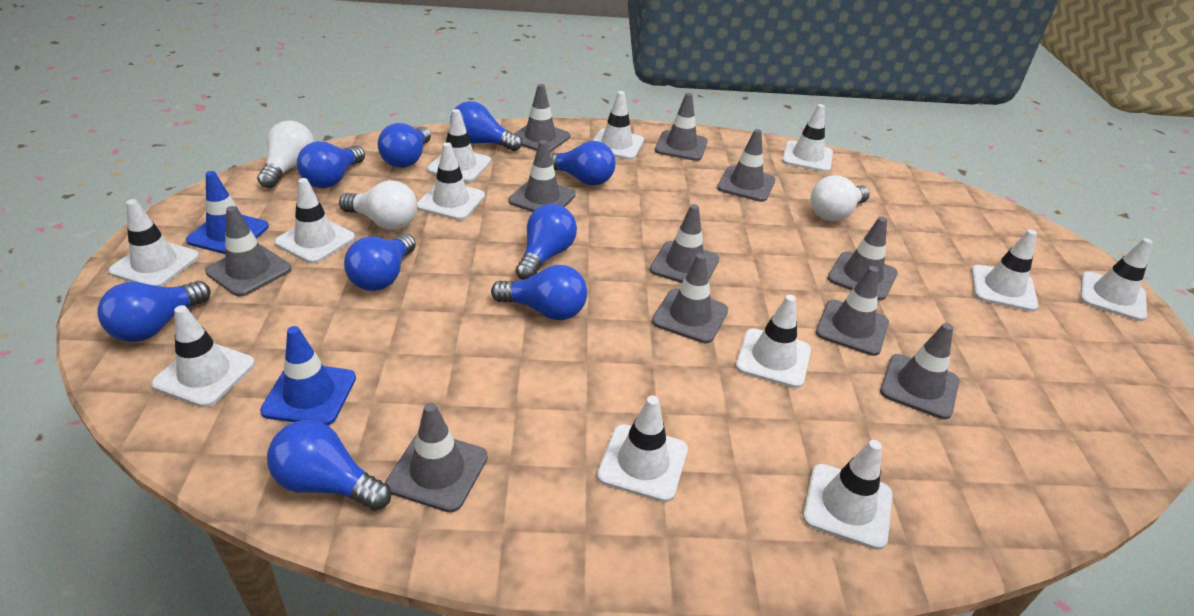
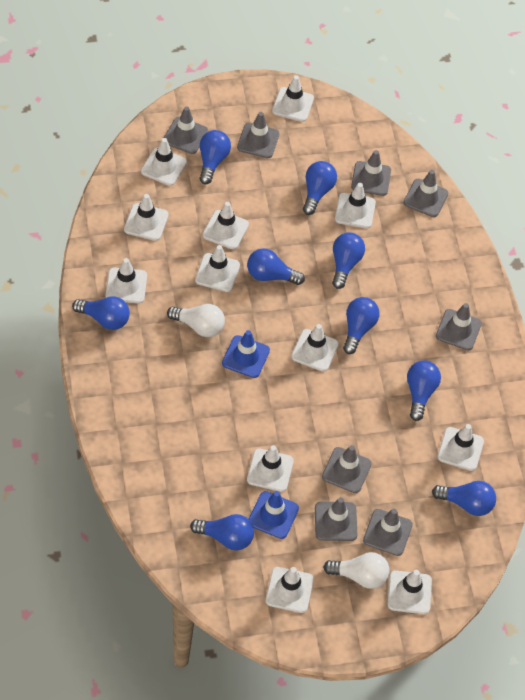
grey traffic cone: 11 -> 8
white light bulb: 3 -> 2

